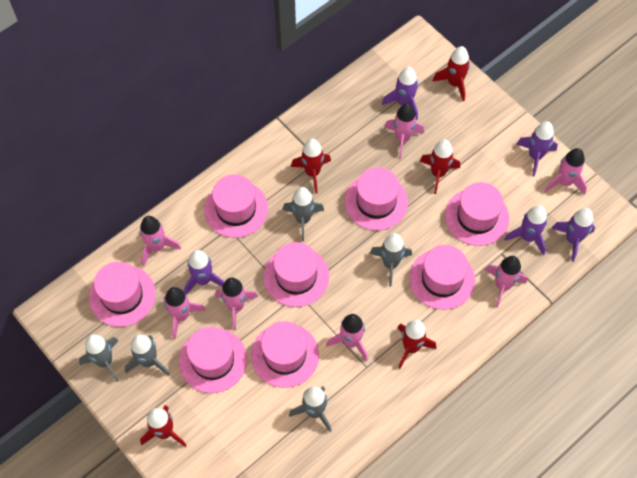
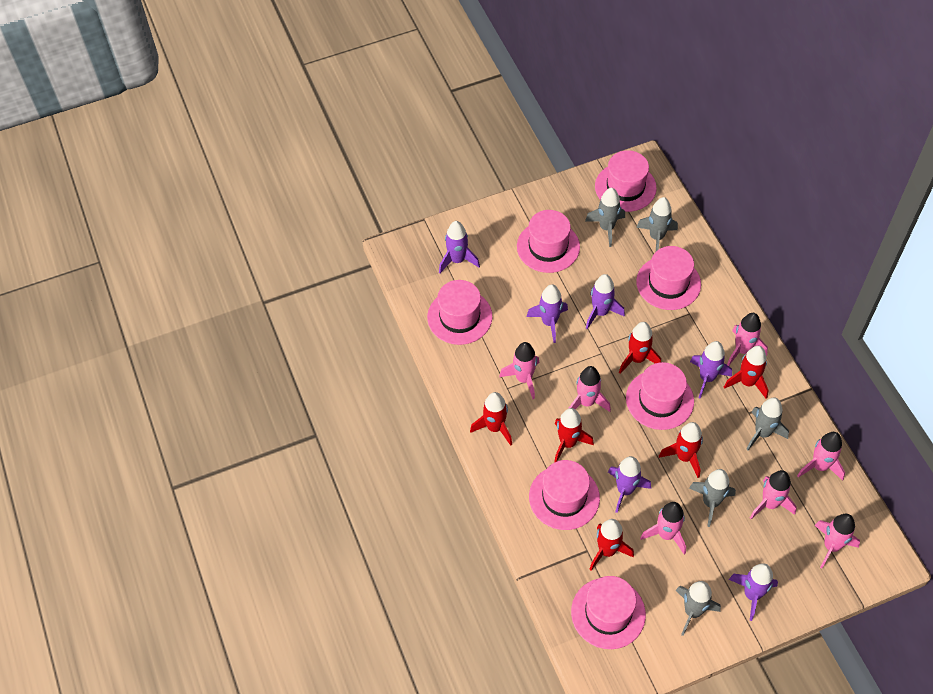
pink hat: 8 -> 7
purple rocket: 5 -> 6
red rocket: 5 -> 6

